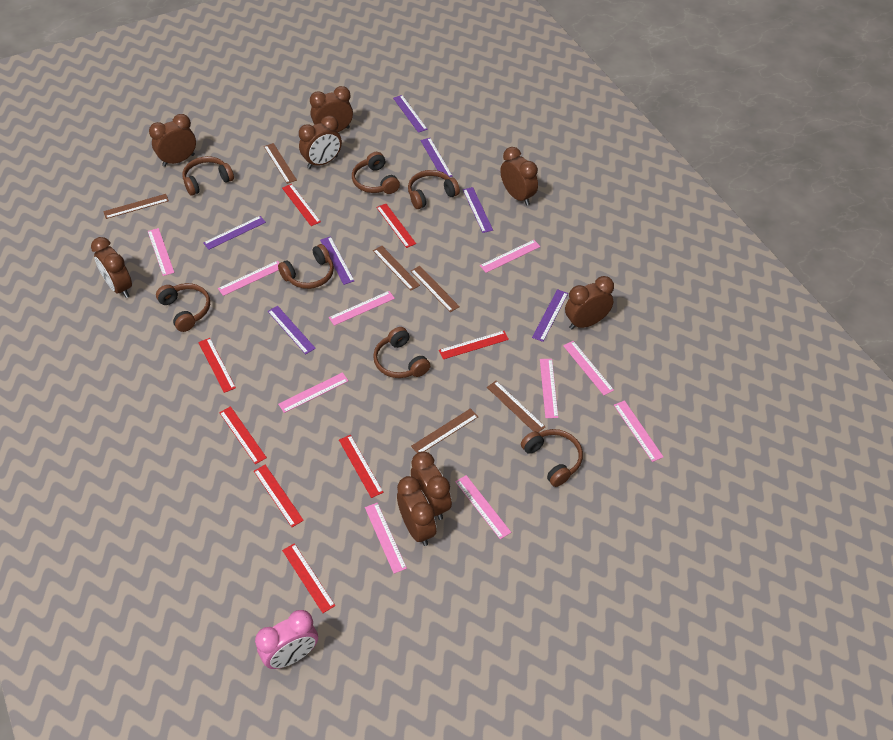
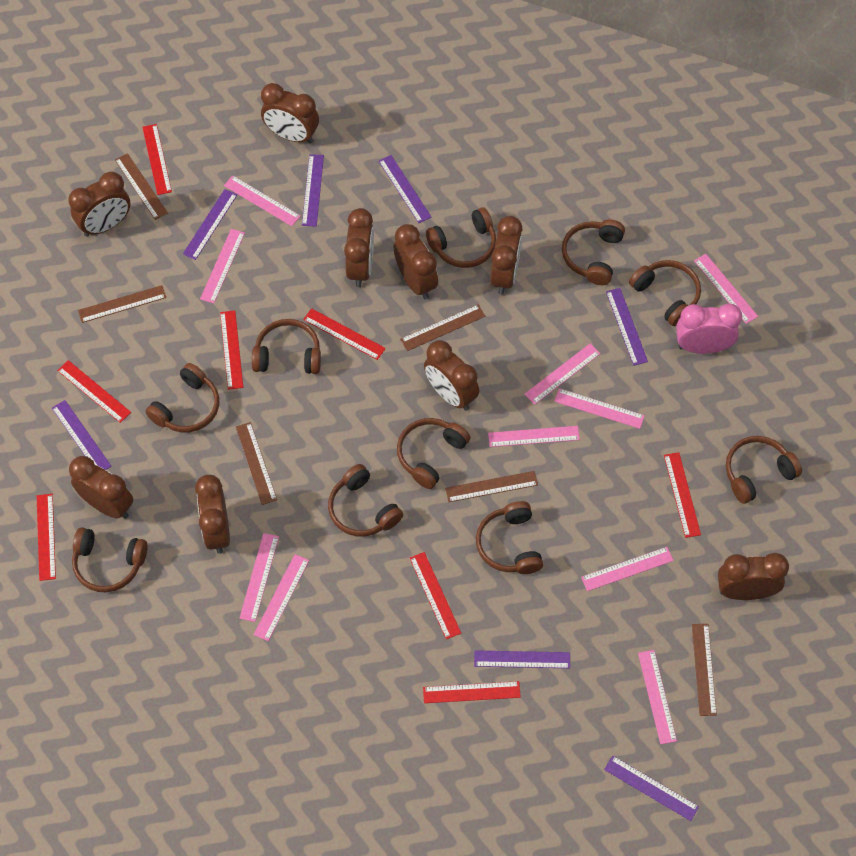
brown clock: 8 -> 9
brown headphones: 7 -> 10

